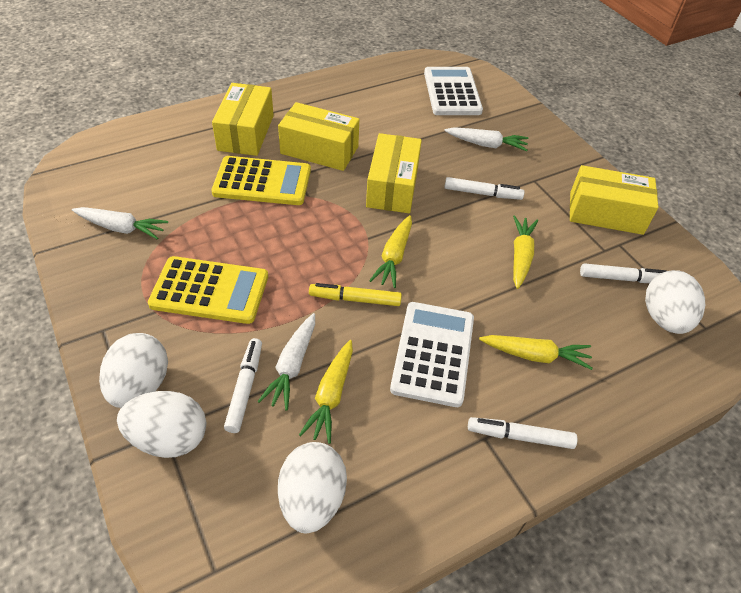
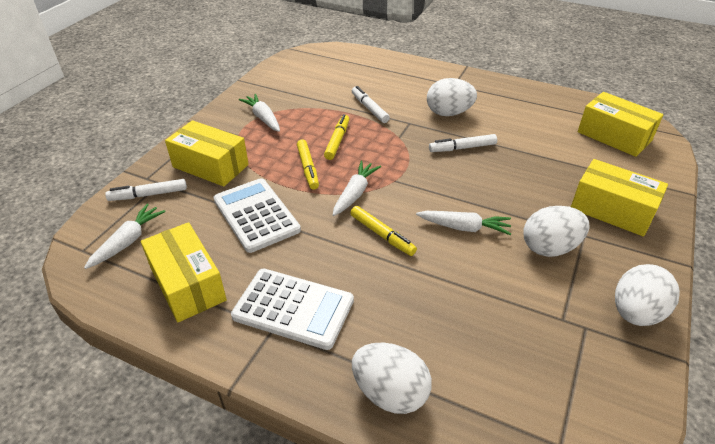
white carrot: 3 -> 4
white marker: 4 -> 3
yellow calculator: 2 -> 0
yellow carrot: 4 -> 0
yellow marker: 1 -> 3

